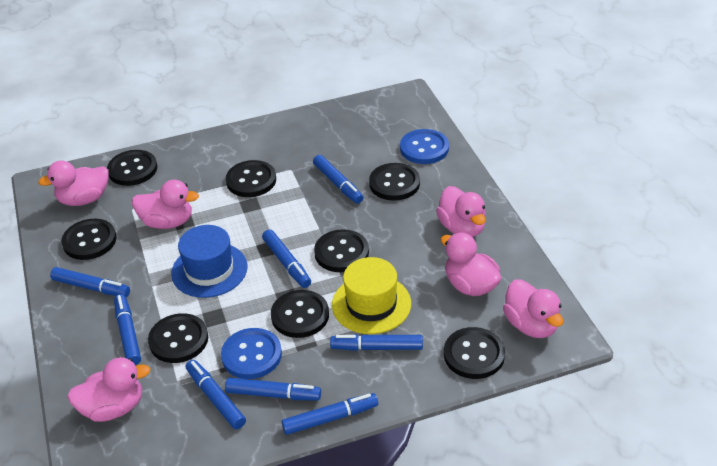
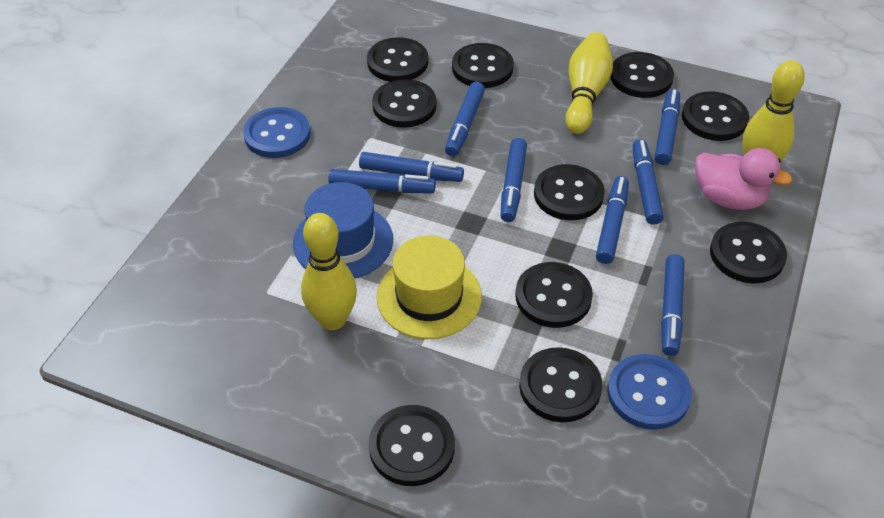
black button: 8 -> 10
pink duck: 6 -> 1
yellow bowling pin: 0 -> 3

